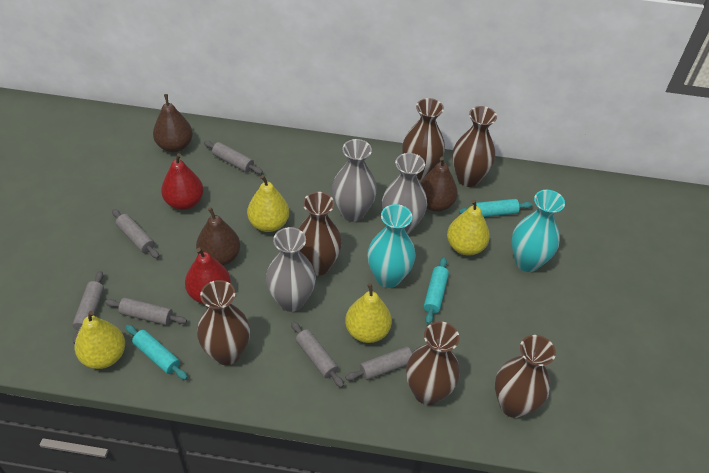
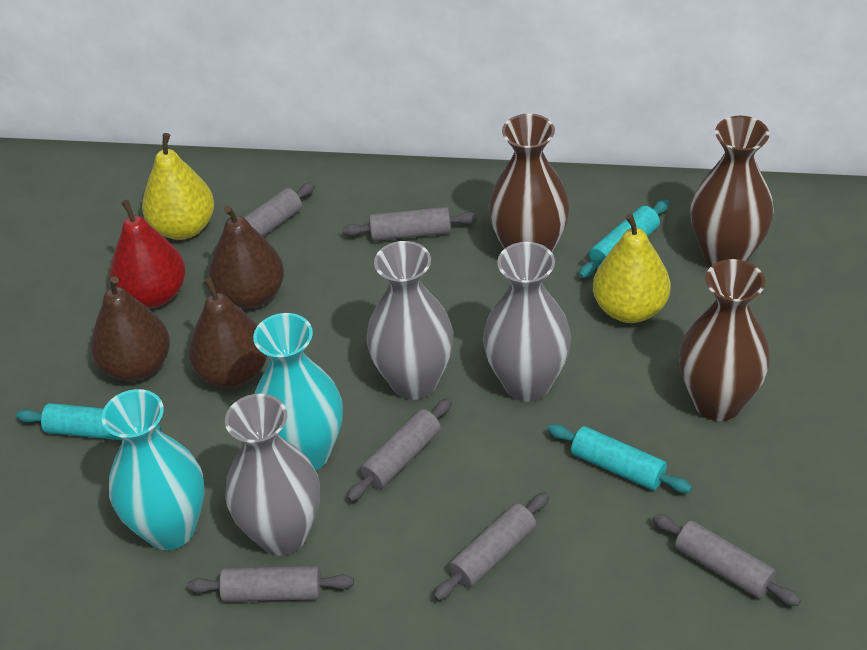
brown vase: 6 -> 3
red pear: 2 -> 1
yellow pear: 4 -> 2

